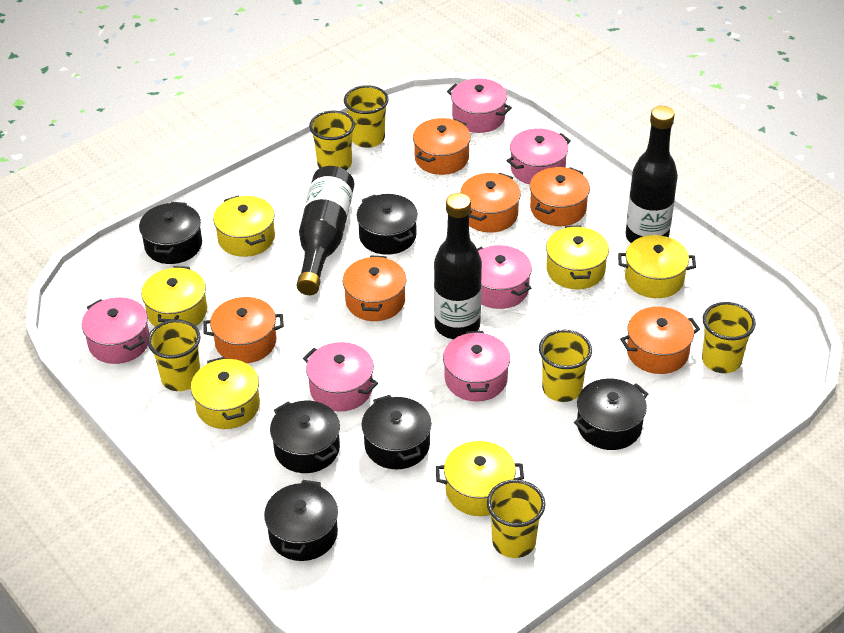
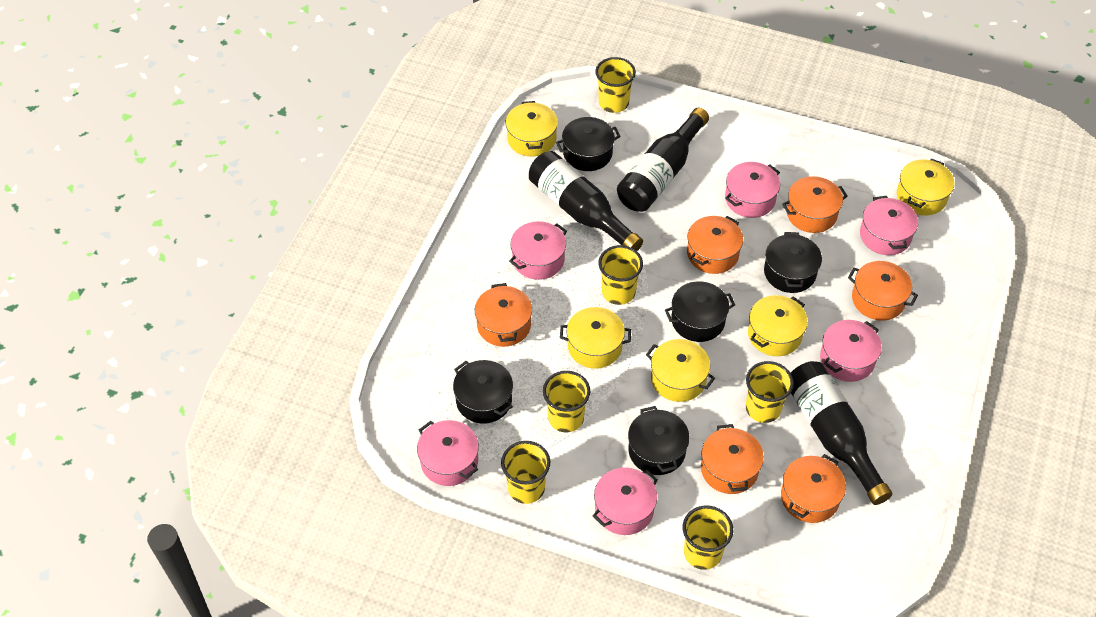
black pot: 6 -> 5
yellow pot: 6 -> 5

